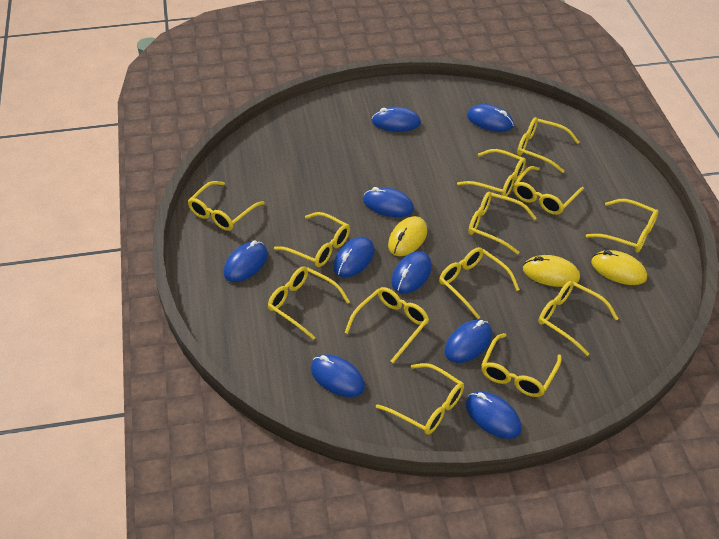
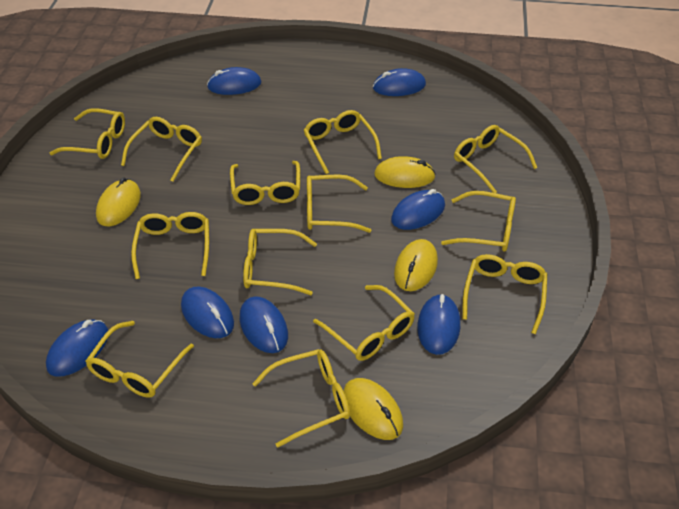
blue mouse: 9 -> 7
yellow mouse: 3 -> 4

